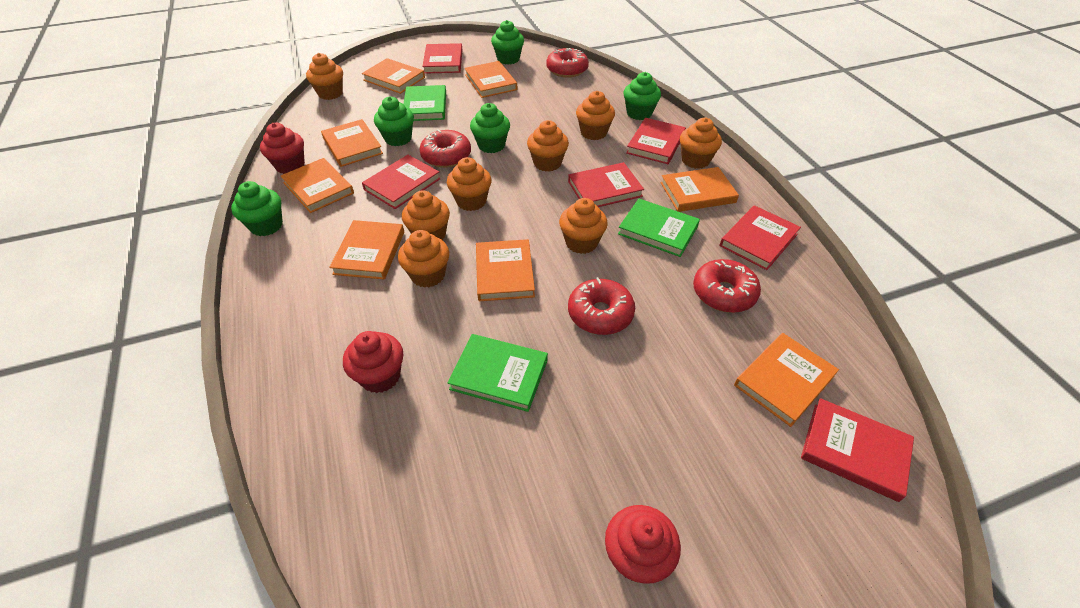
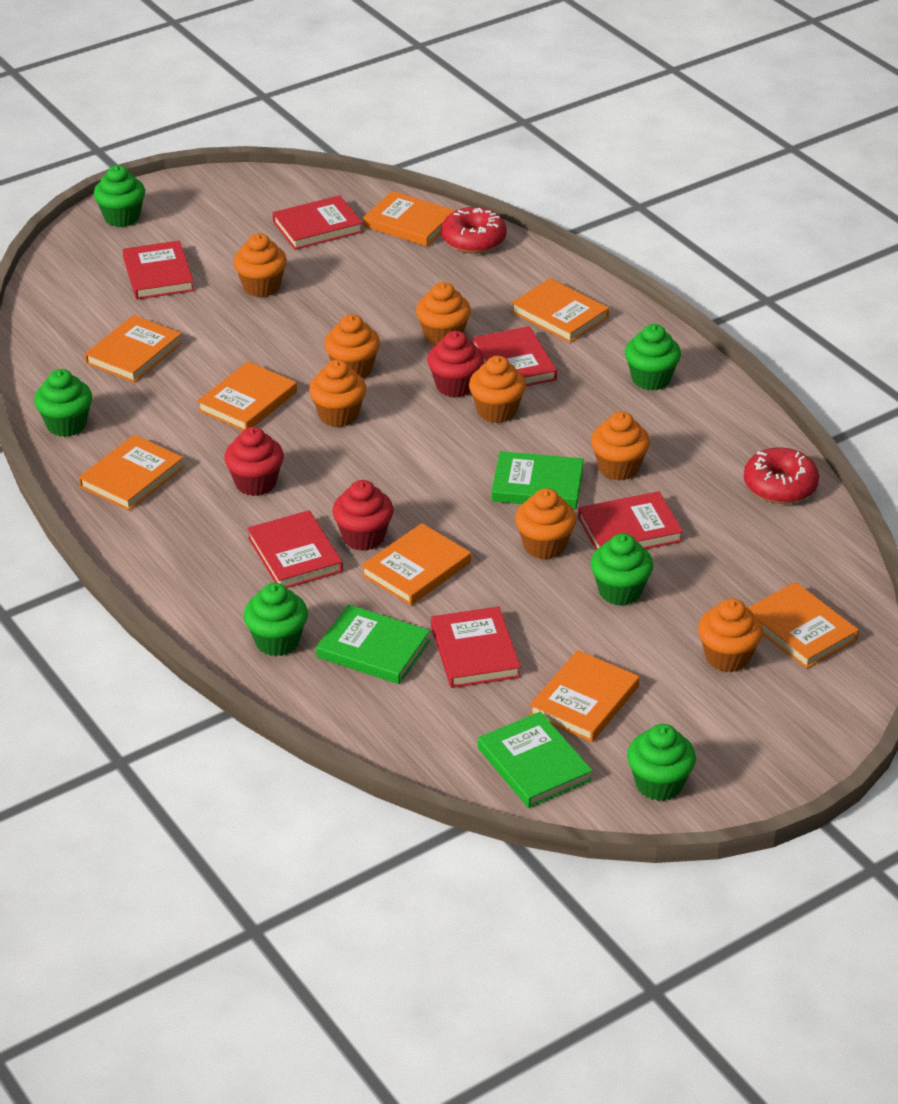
green cupcake: 5 -> 6
red donut: 4 -> 2

